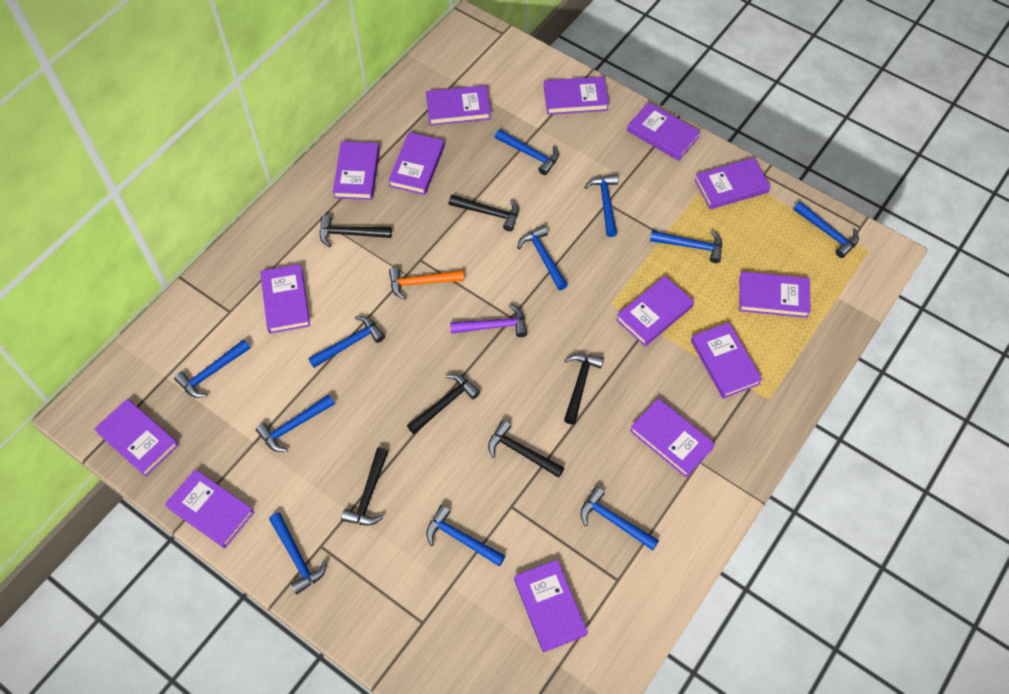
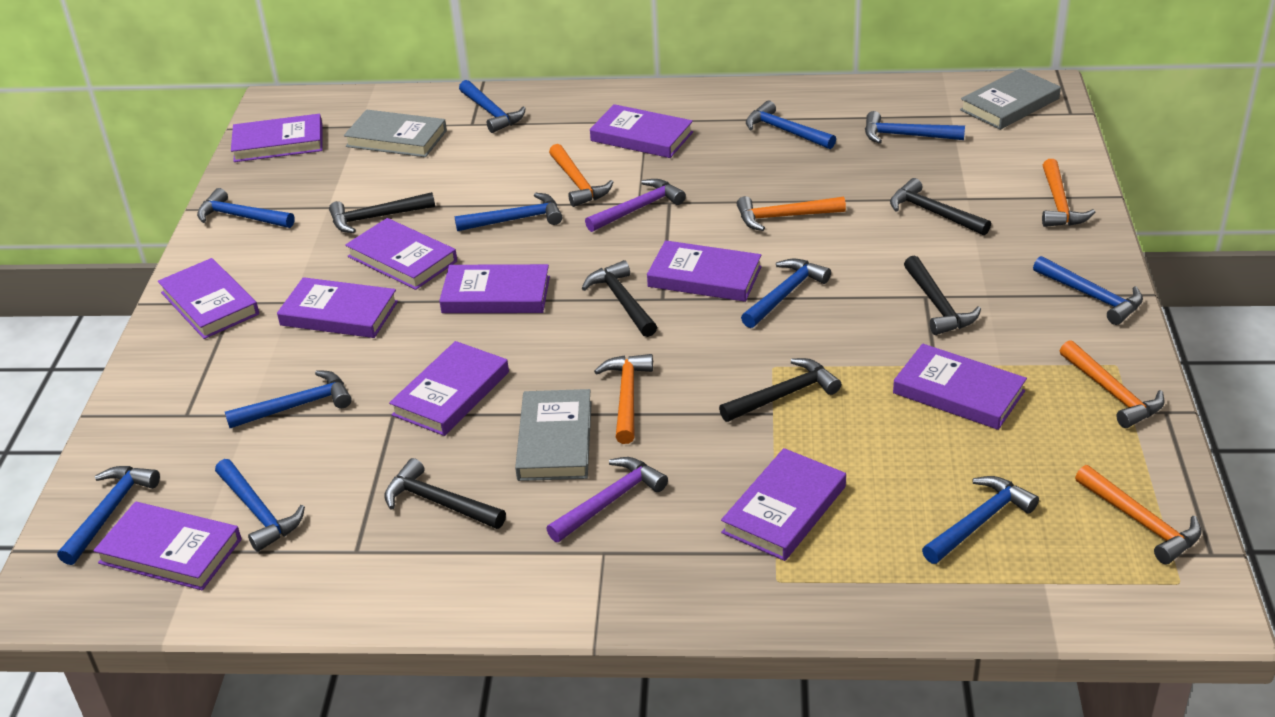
grey book: 0 -> 3
orange hammer: 1 -> 6
purple book: 14 -> 11
purple hammer: 1 -> 2

